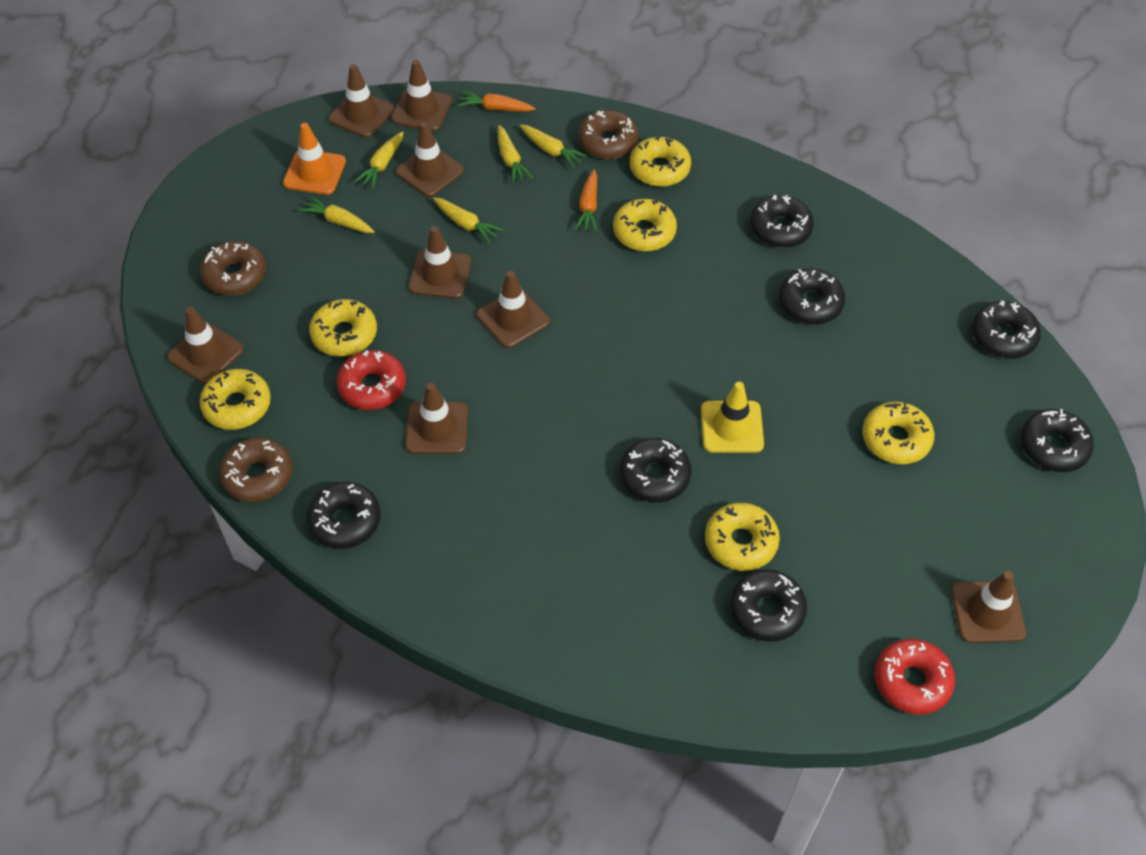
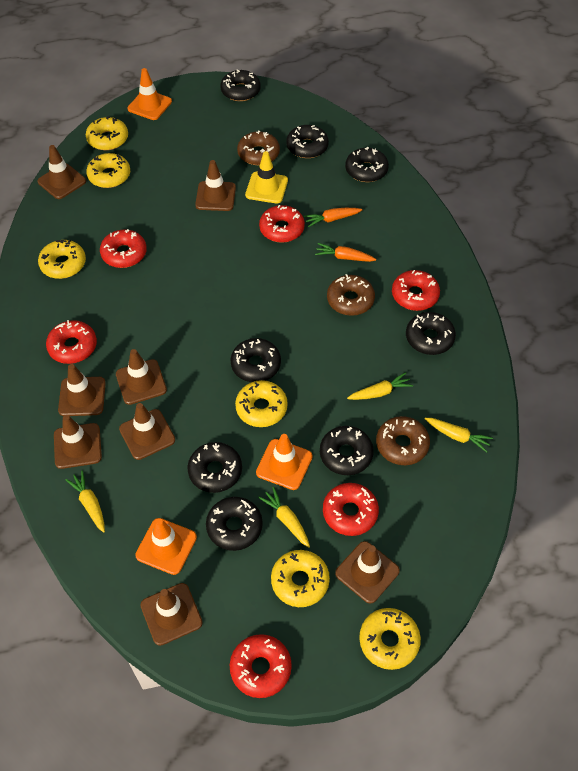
black donut: 7 -> 8
orange traffic cone: 1 -> 3
red donut: 2 -> 6
yellow carrot: 5 -> 4

